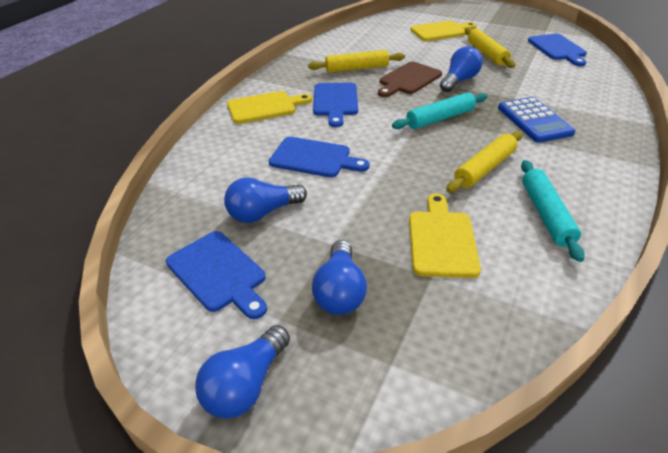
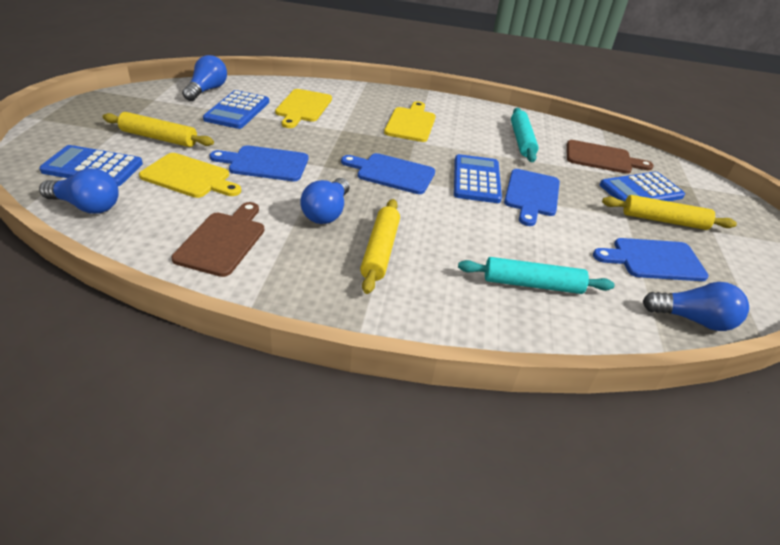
blue calculator: 1 -> 4
brown cutting board: 1 -> 2

